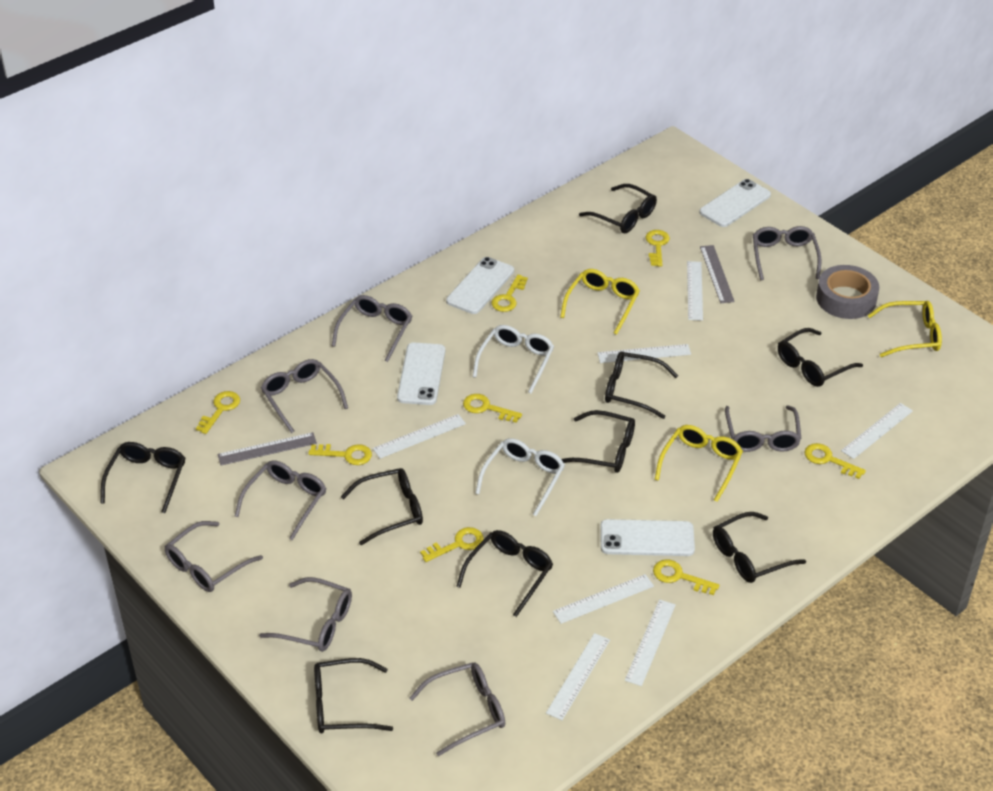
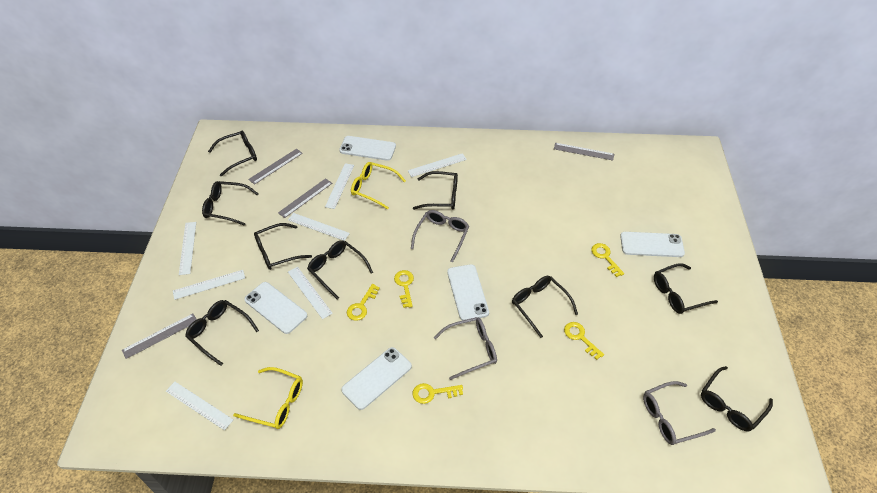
grey glasses: 8 -> 3
grey ruler: 2 -> 4
grey tape: 1 -> 0
white glasses: 2 -> 0
white phone: 4 -> 5
yellow glasses: 3 -> 2
yellow key: 8 -> 5

